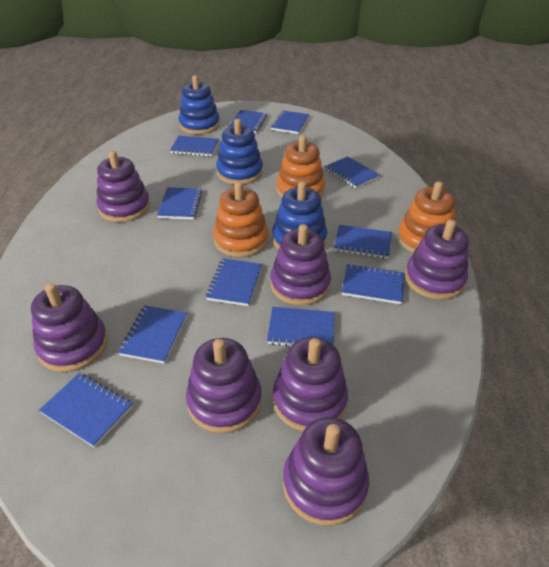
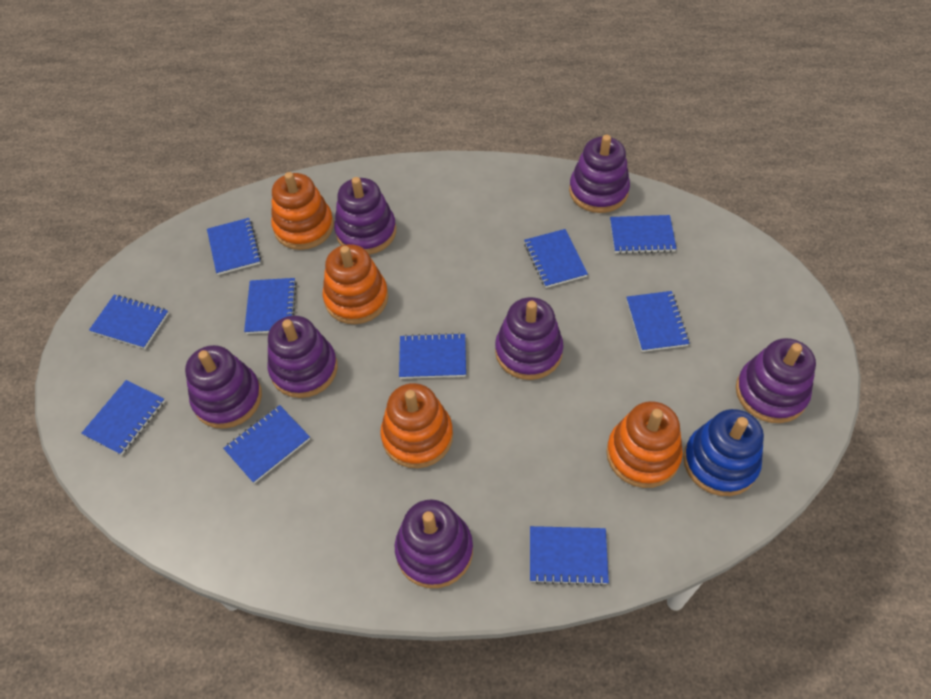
blue notebook: 11 -> 10
blue stacking toy: 3 -> 1
orange stacking toy: 3 -> 4

